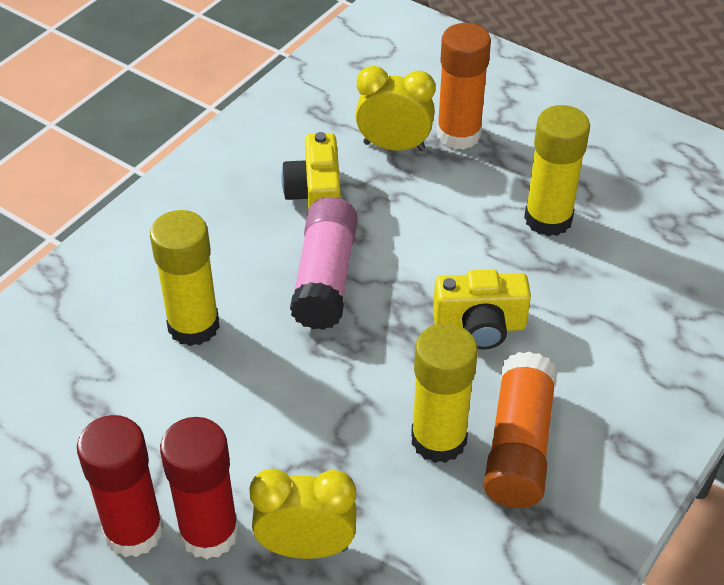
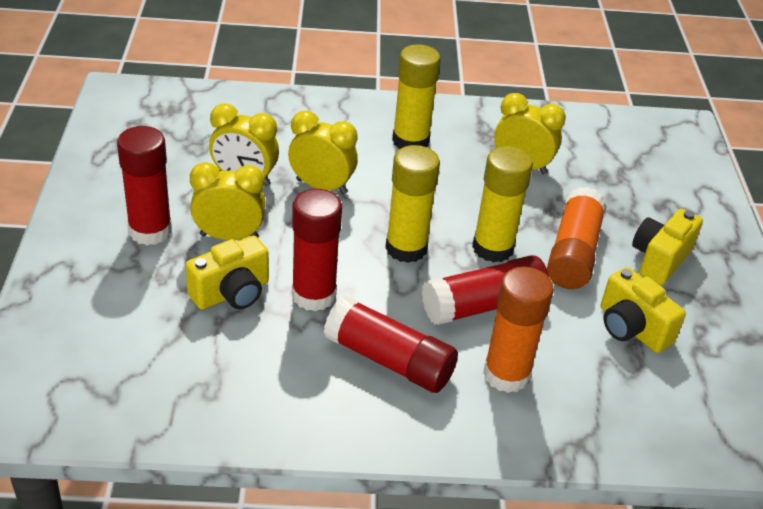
pink glue stick: 1 -> 0
red glue stick: 2 -> 4
yellow camera: 2 -> 3
yellow clock: 2 -> 4

